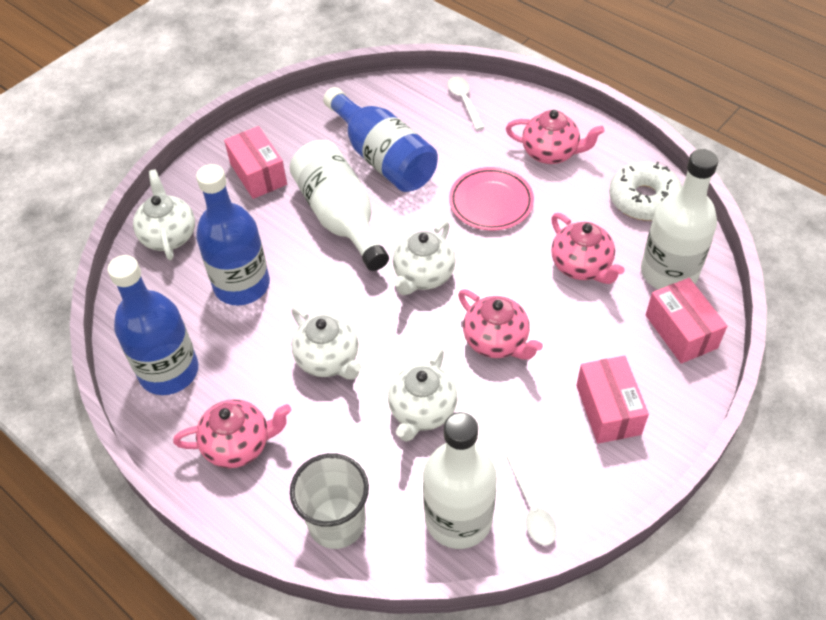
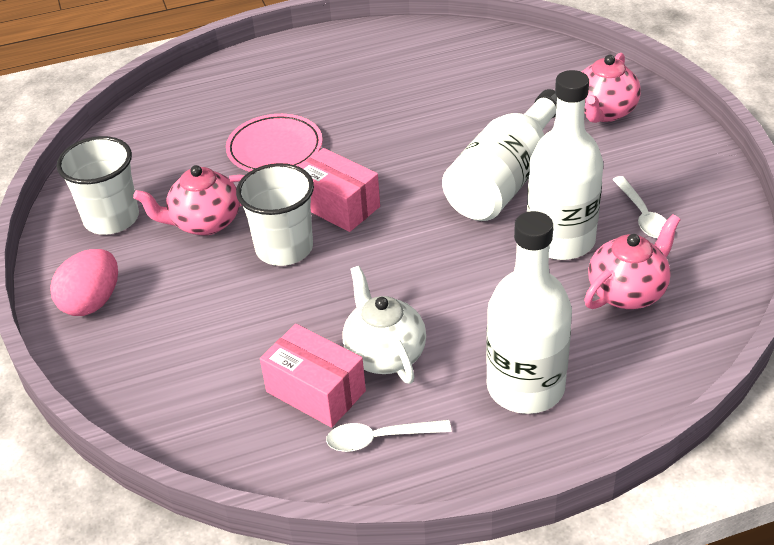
blue bottle: 3 -> 0
pink box: 3 -> 2
pink egg: 0 -> 1
pink teapot: 4 -> 3
white cup: 1 -> 2
white donut: 1 -> 0
white teapot: 4 -> 1

